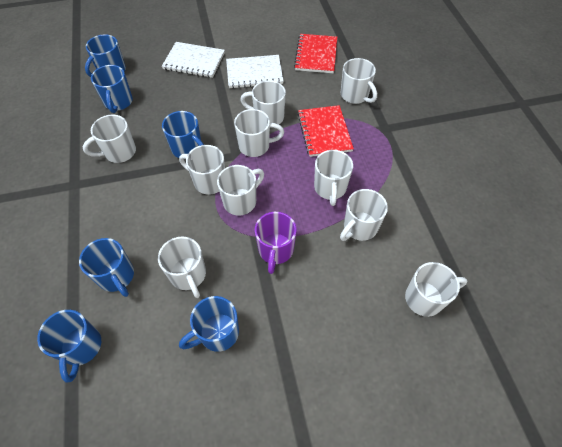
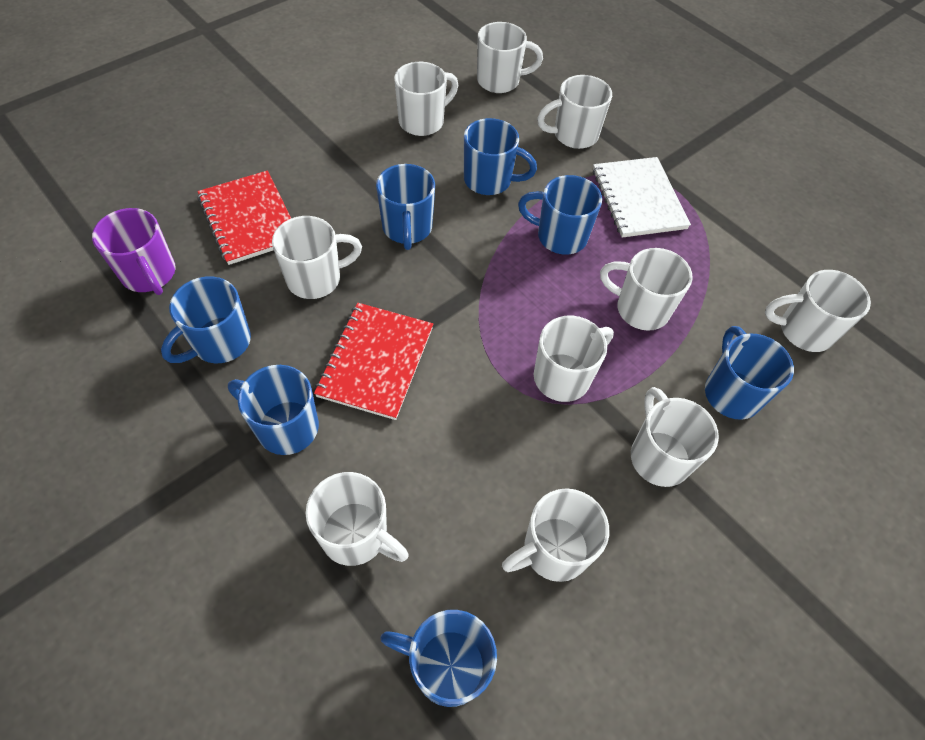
blue mug: 6 -> 7
white notebook: 2 -> 1

